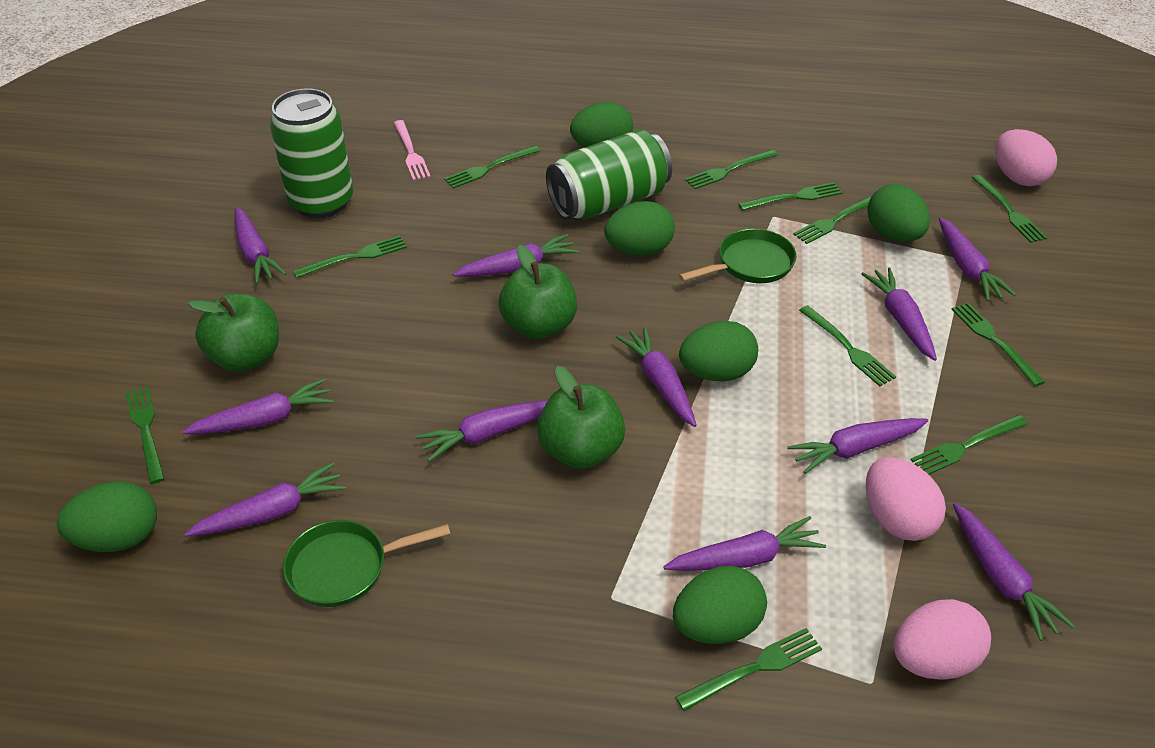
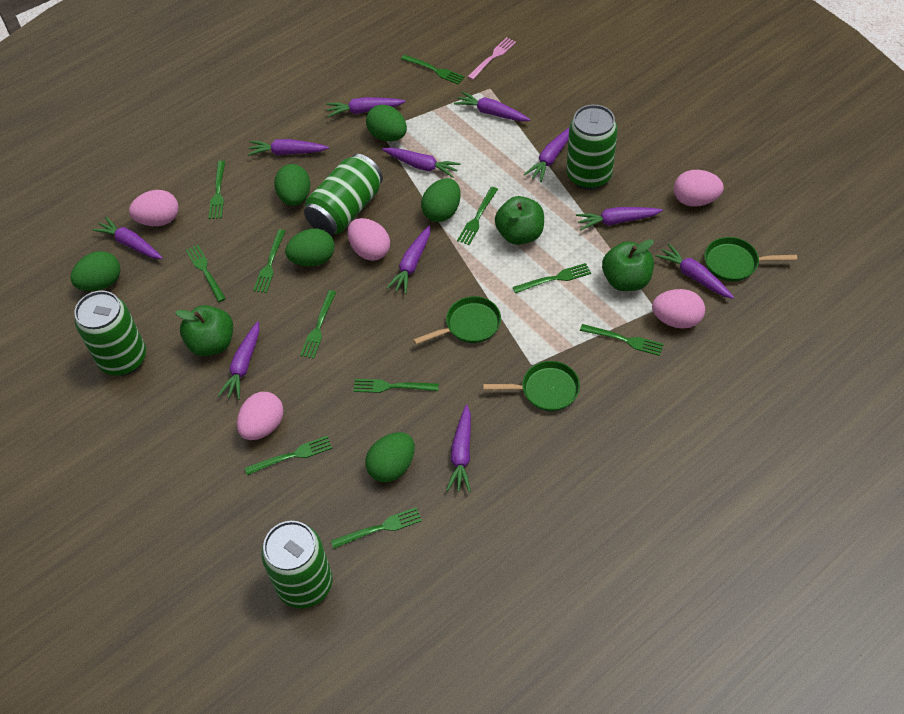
green can: 2 -> 4
green pan: 2 -> 3
pink egg: 3 -> 5

